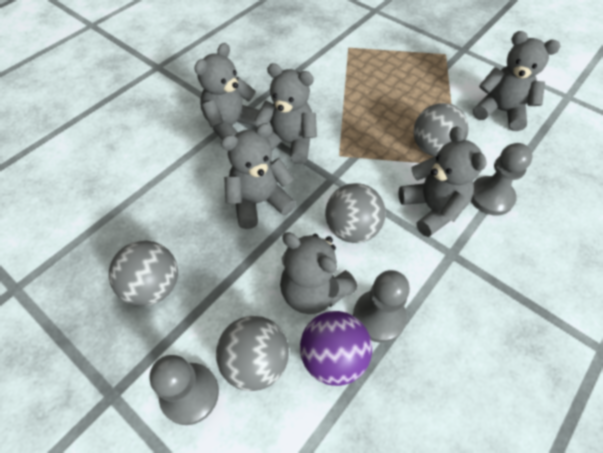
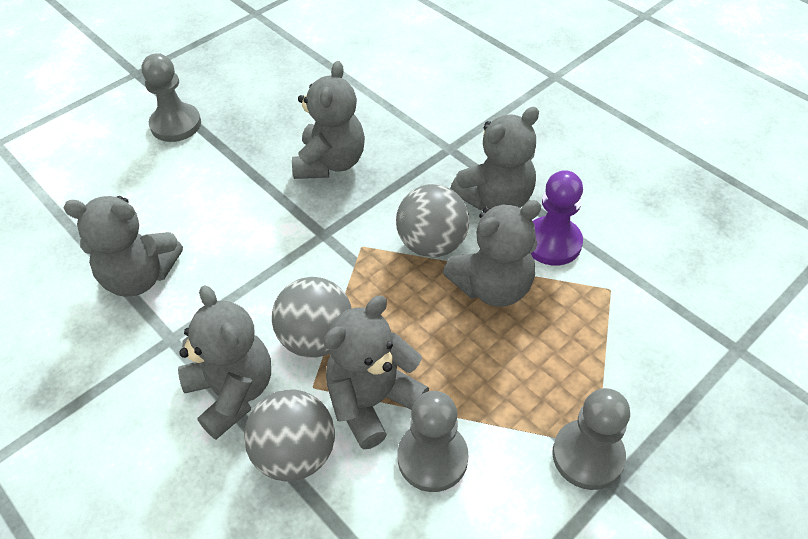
grey ball: 4 -> 3
purple ball: 1 -> 0
purple pawn: 0 -> 1

